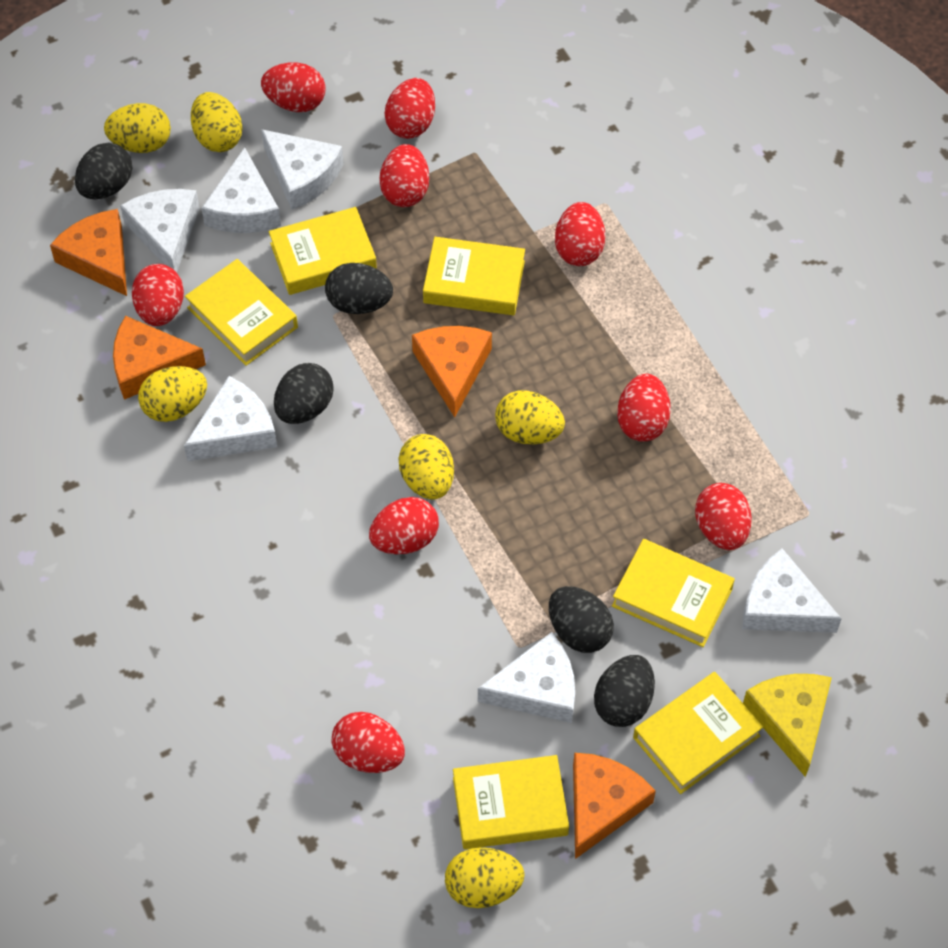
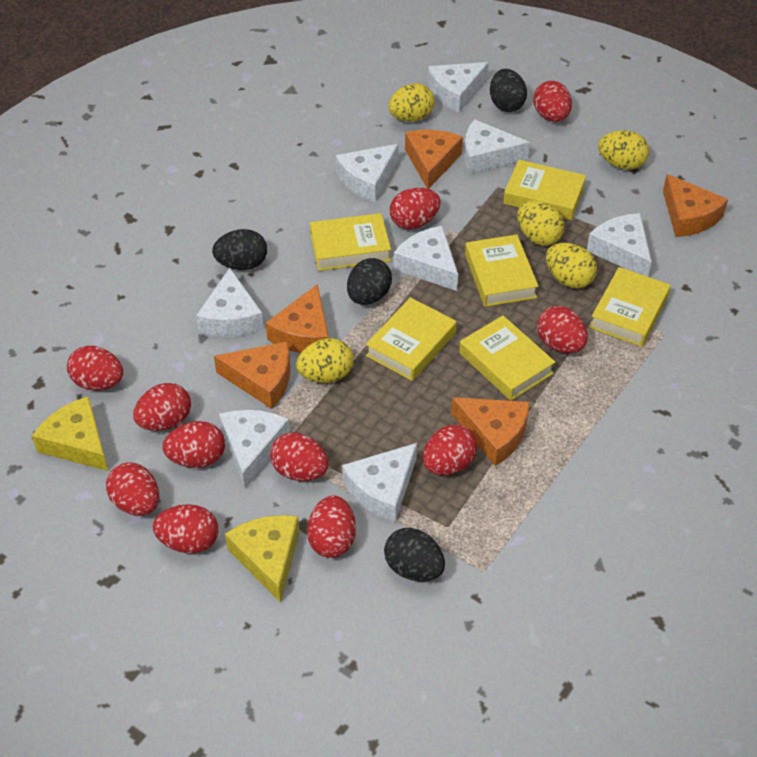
black egg: 5 -> 4
orange cheese: 4 -> 5
red egg: 9 -> 11
white cheese: 6 -> 8
yellow cheese: 1 -> 2
yellow egg: 6 -> 5

